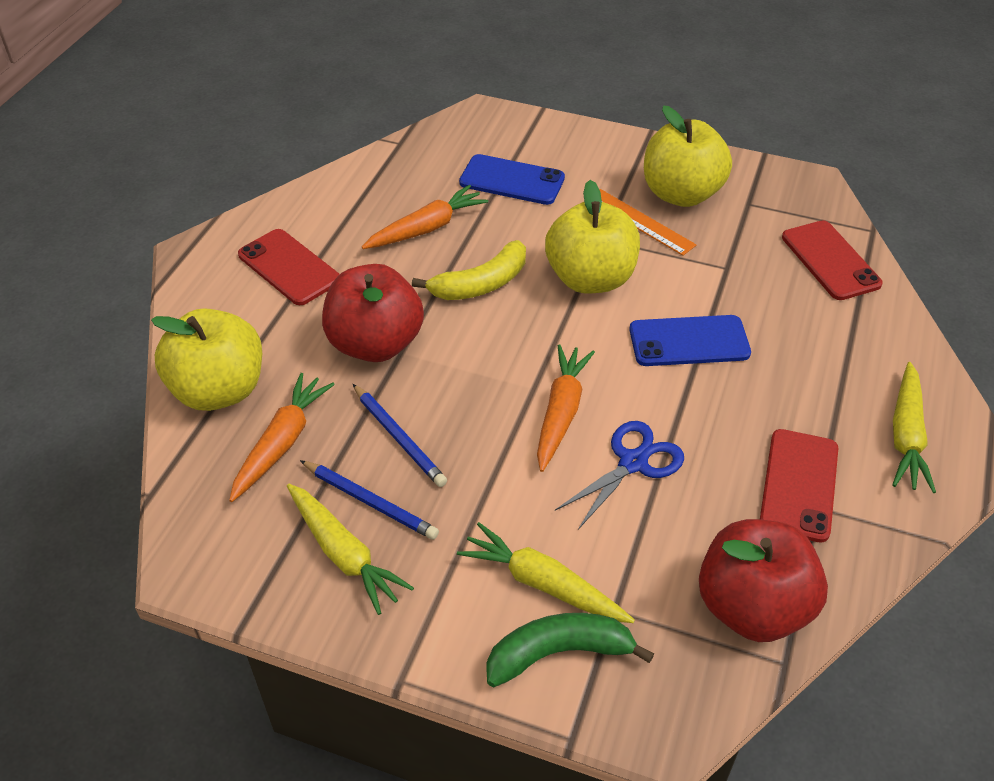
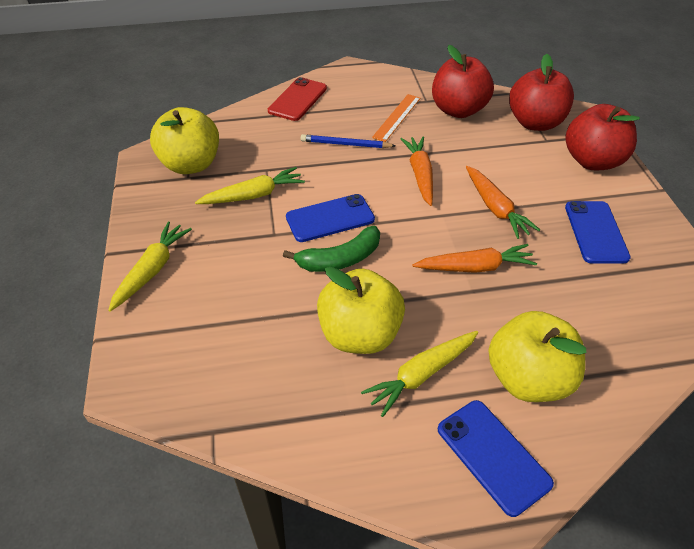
blue pencil: 2 -> 1
blue phone: 2 -> 3
blue scissors: 1 -> 0
red apple: 2 -> 3
red phone: 3 -> 1
yellow banana: 1 -> 0

